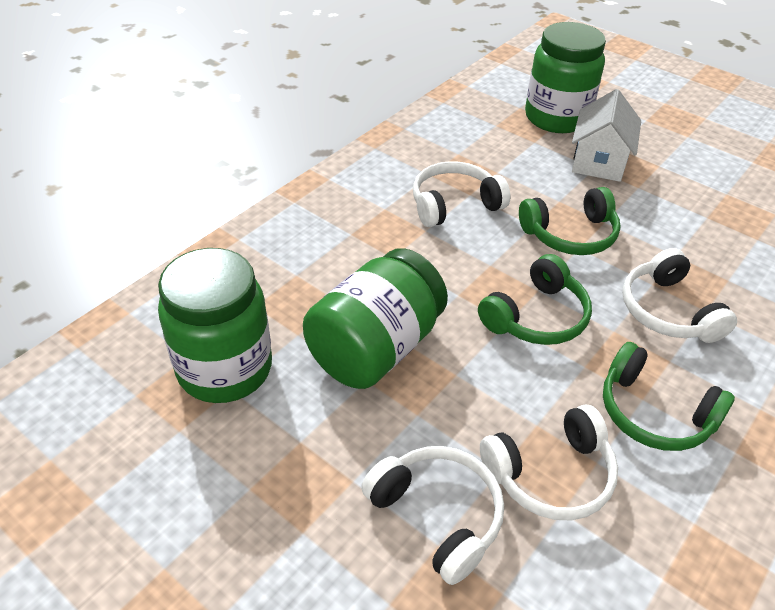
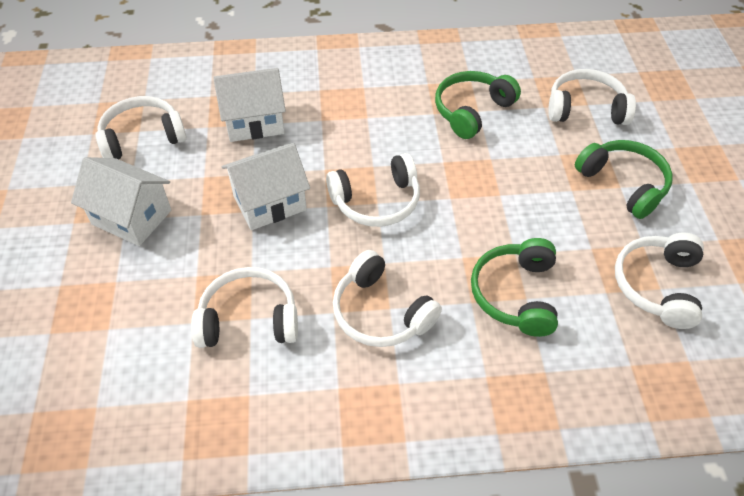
green jar: 3 -> 0
white headphones: 4 -> 6
white house: 1 -> 3

